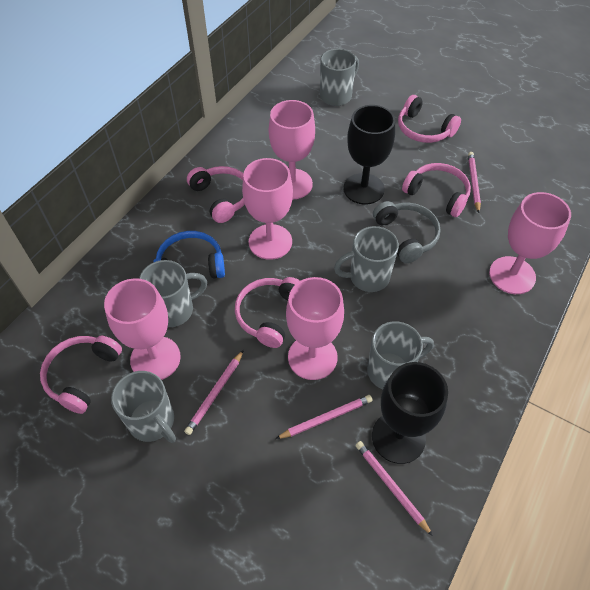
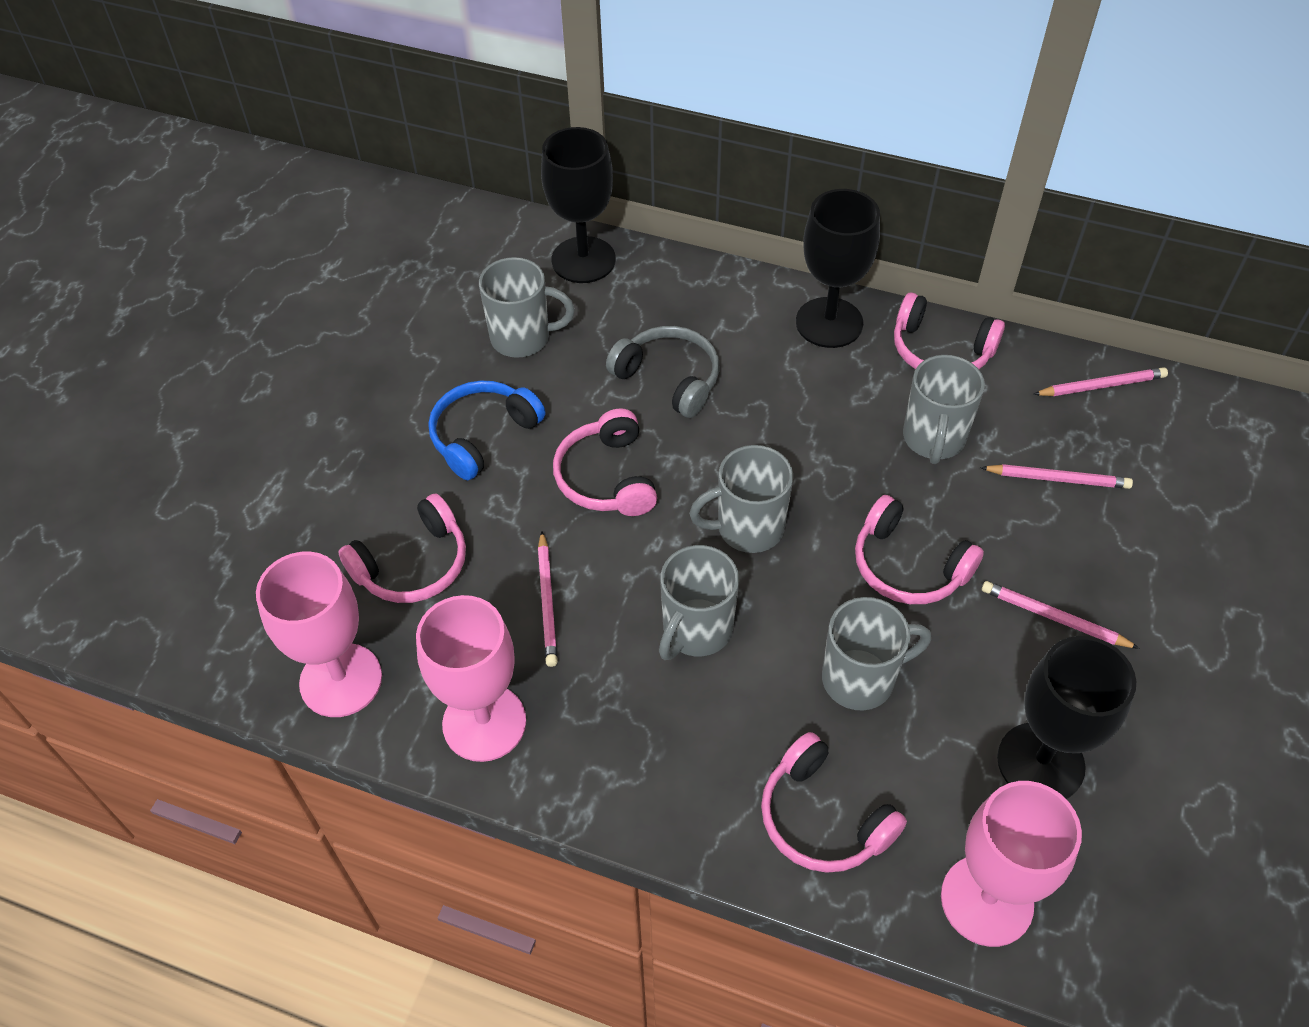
black goblet: 2 -> 3
pink goblet: 5 -> 3

